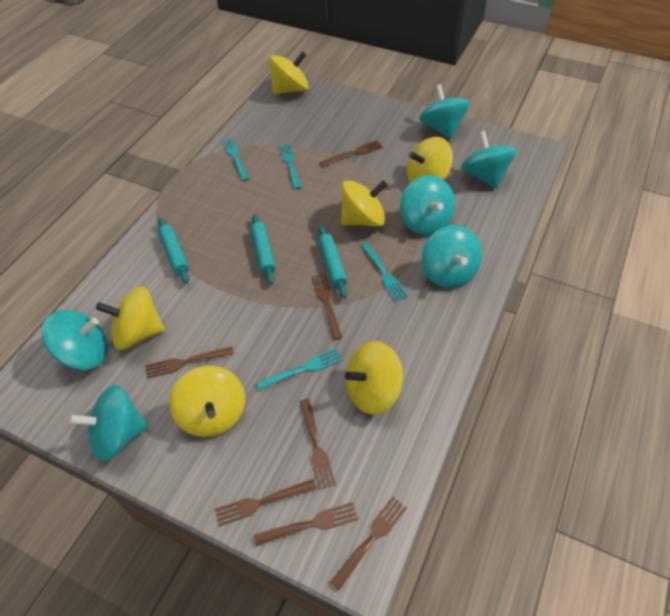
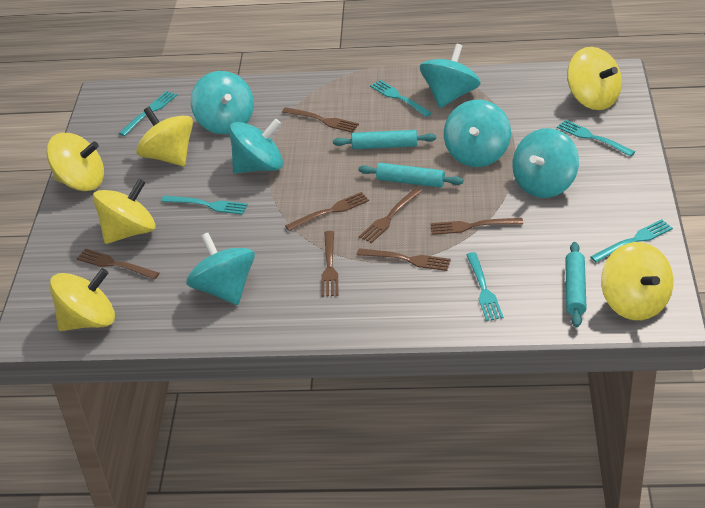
turquoise fork: 4 -> 6

